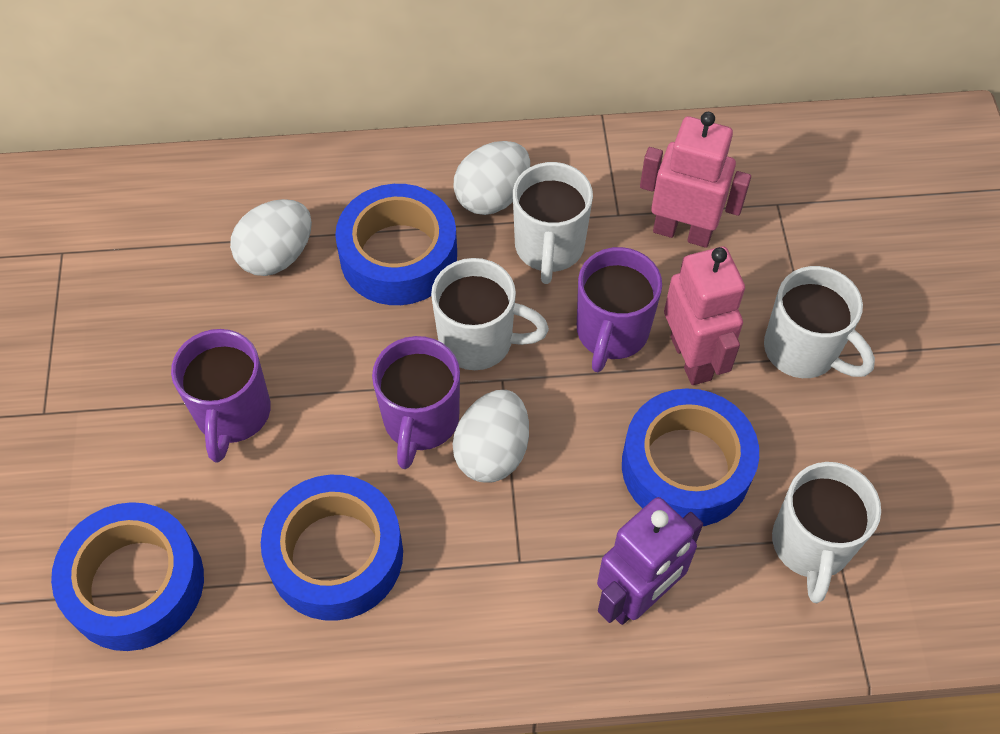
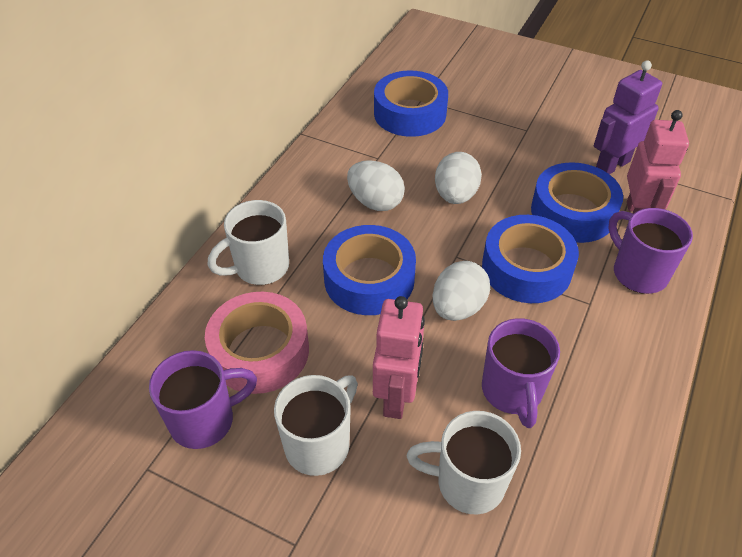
pink tape: 0 -> 1
white mug: 4 -> 3

